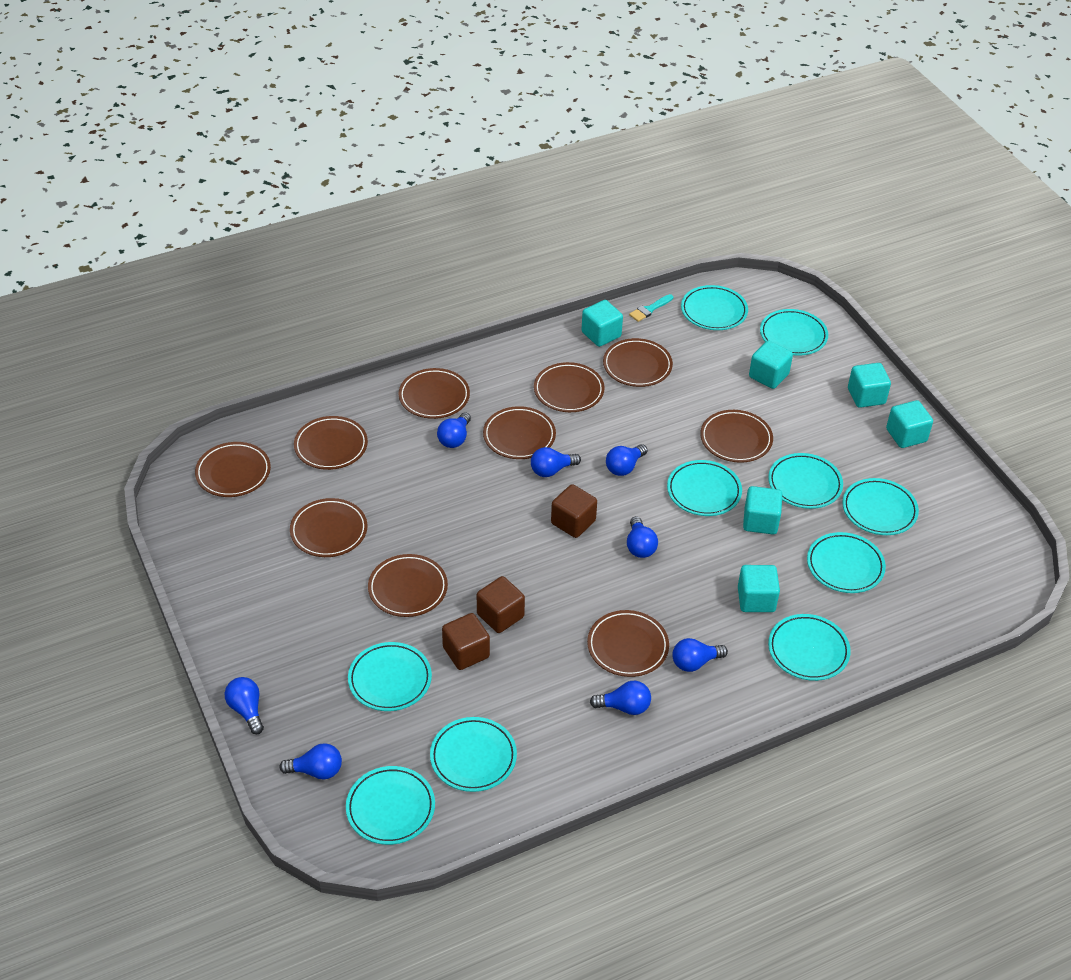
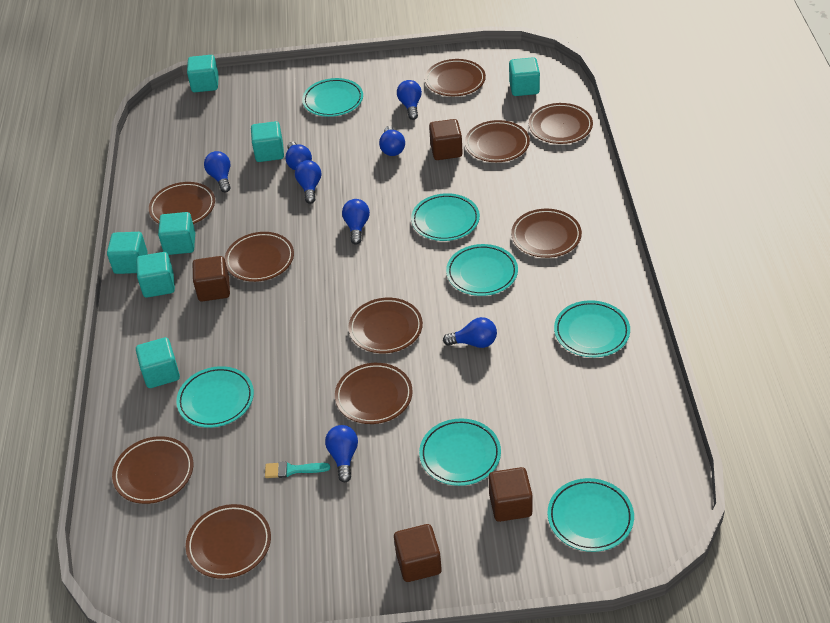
brown cube: 3 -> 4
turquoise cube: 6 -> 7
turquoise plate: 10 -> 7

